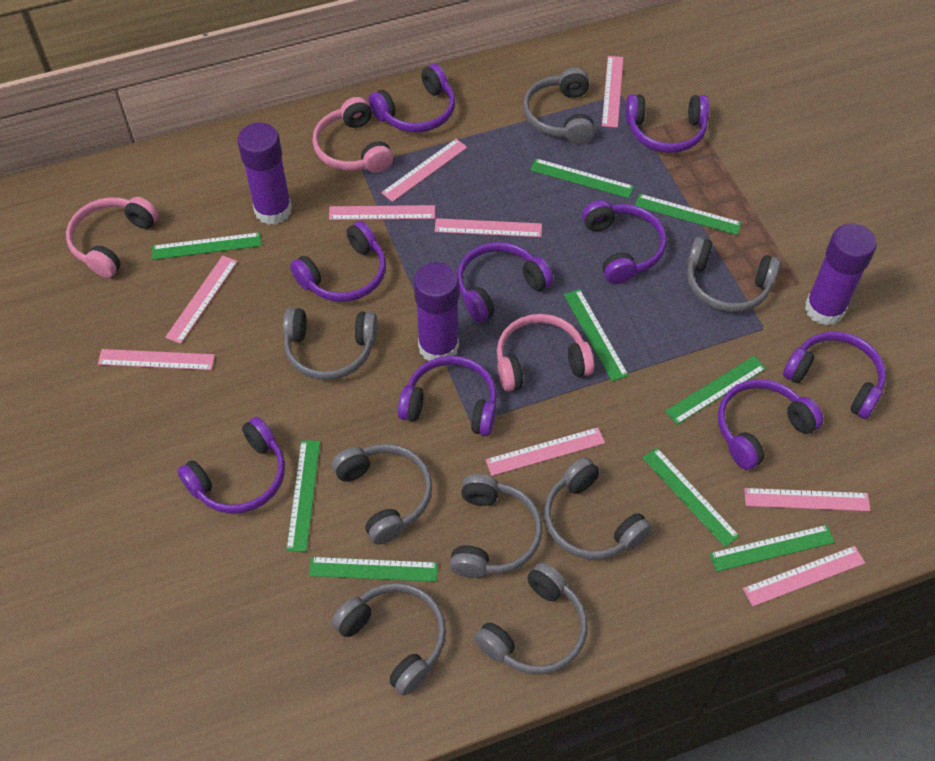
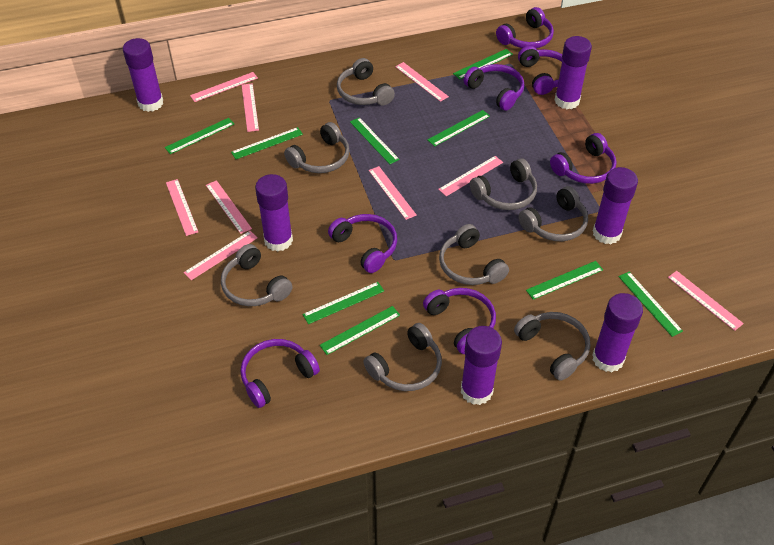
pink headphones: 3 -> 0
purple glue stick: 3 -> 6
purple headphones: 9 -> 7

